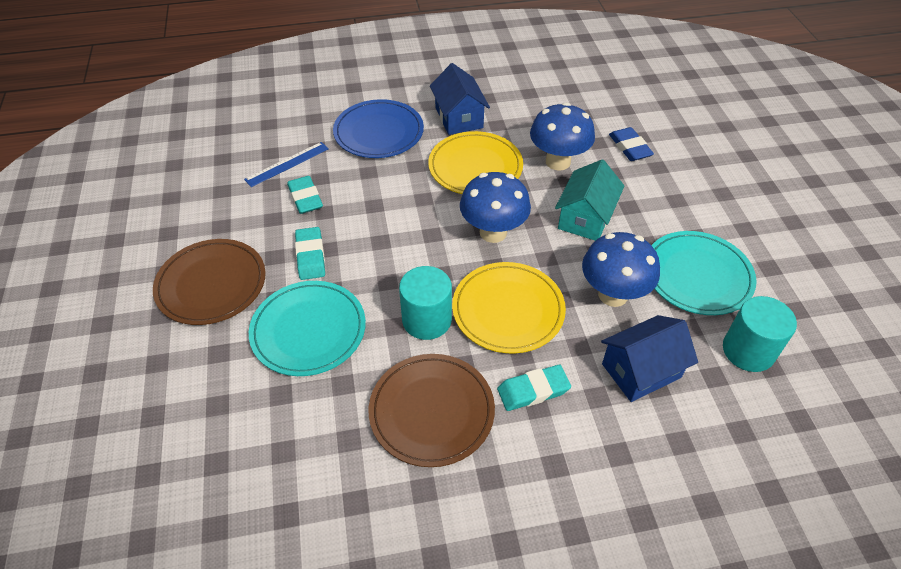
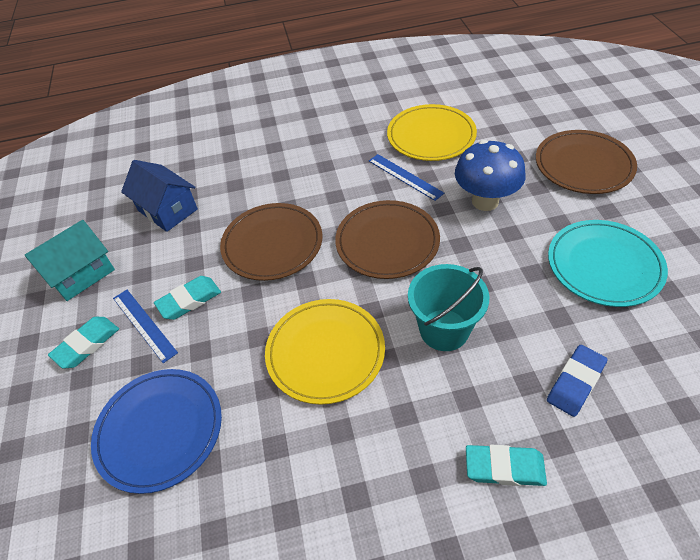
blue house: 2 -> 1
blue mushroom: 3 -> 1
blue ruler: 1 -> 2
brown plate: 2 -> 3
turquoise bucket: 0 -> 1
turquoise cylinder: 2 -> 0
turquoise plate: 2 -> 1

